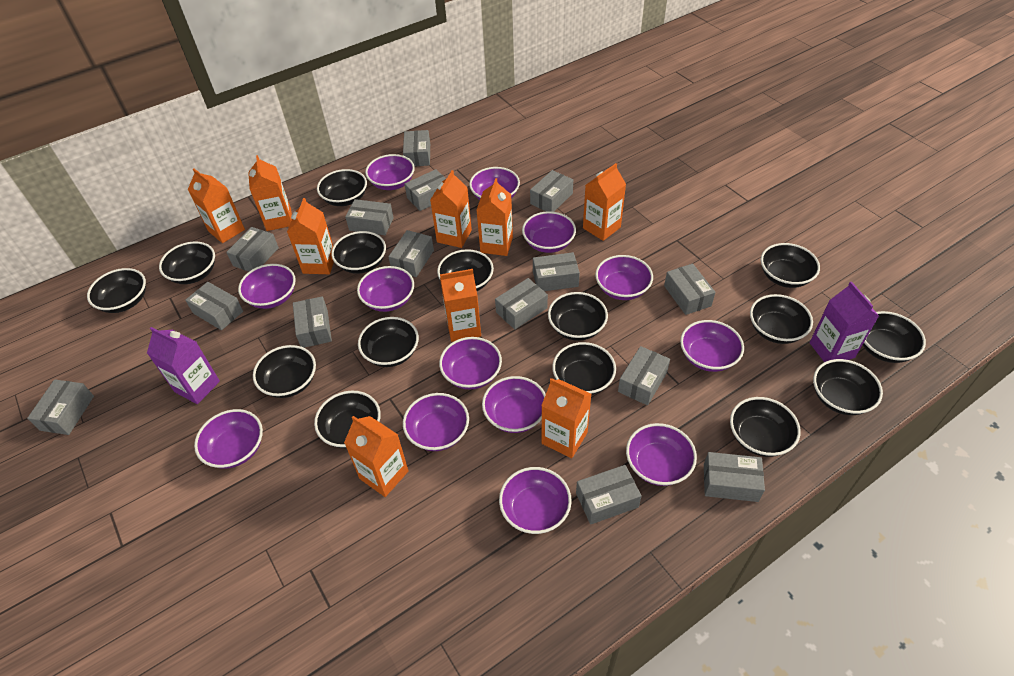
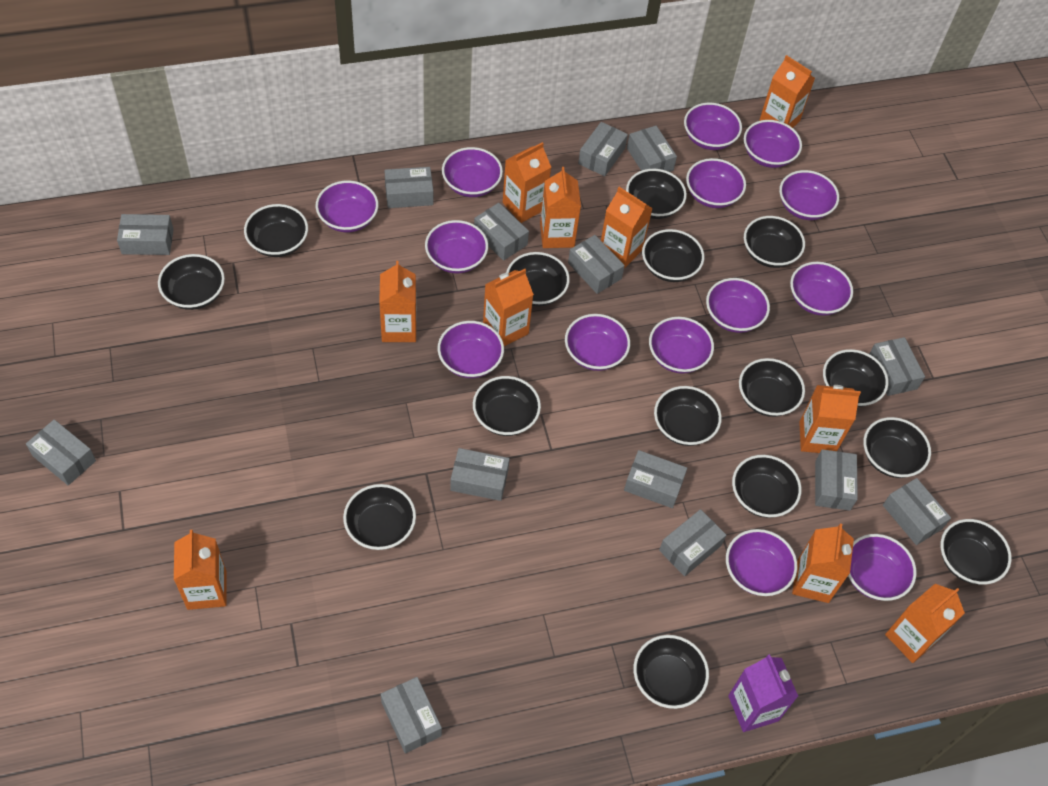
grey box: 15 -> 14
orange carton: 9 -> 10
purple bowl: 13 -> 14
purple carton: 2 -> 1

